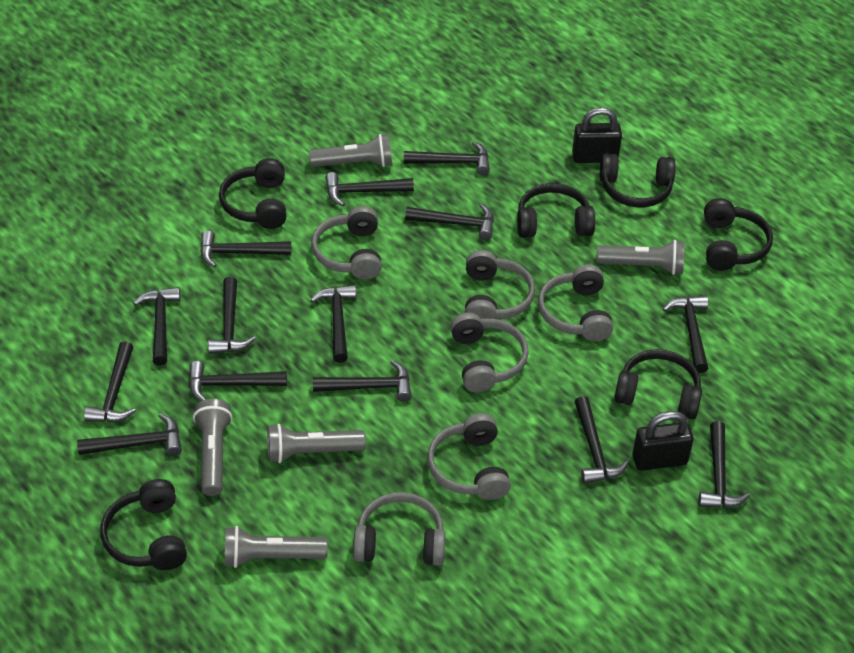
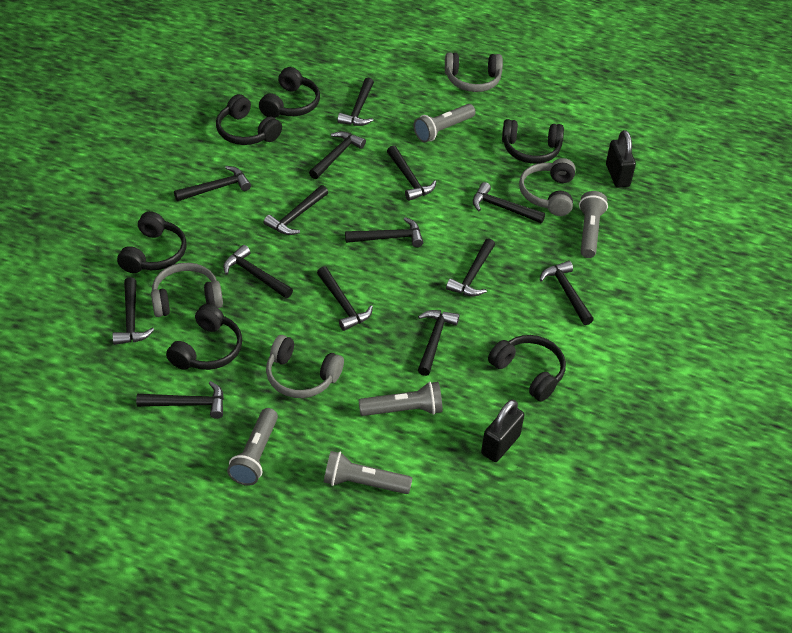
grey headphones: 6 -> 4

